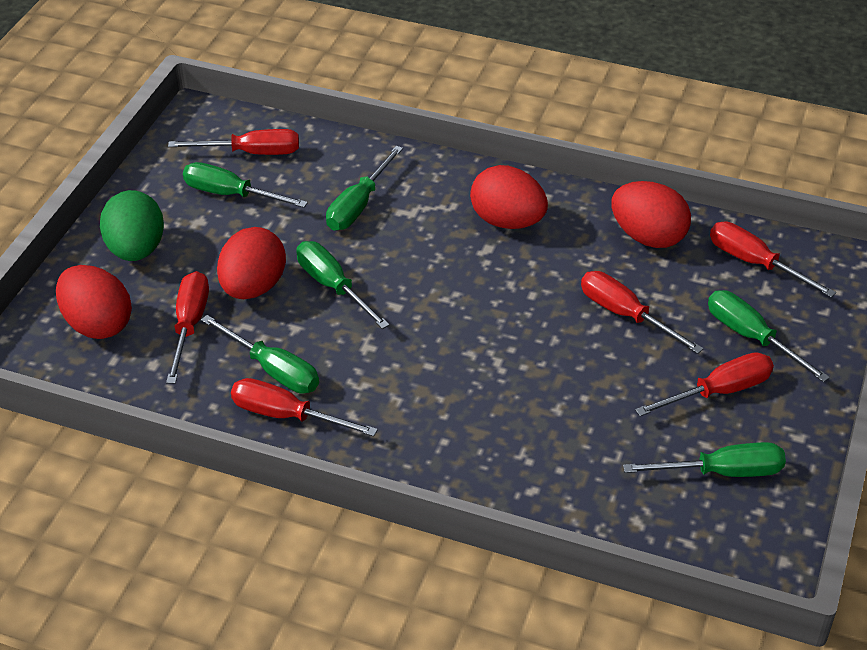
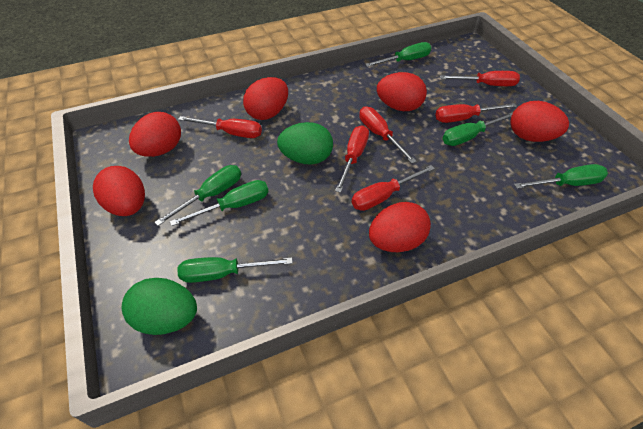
green egg: 1 -> 2
red egg: 4 -> 6

